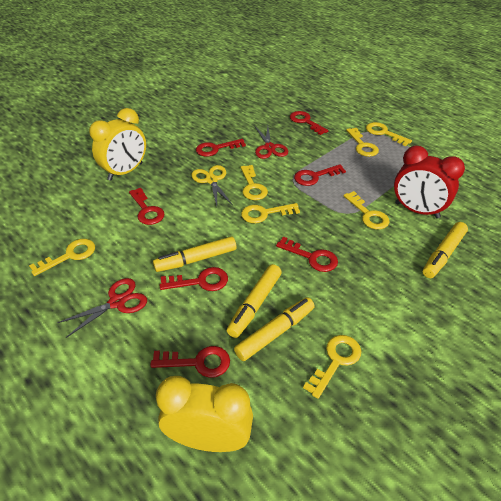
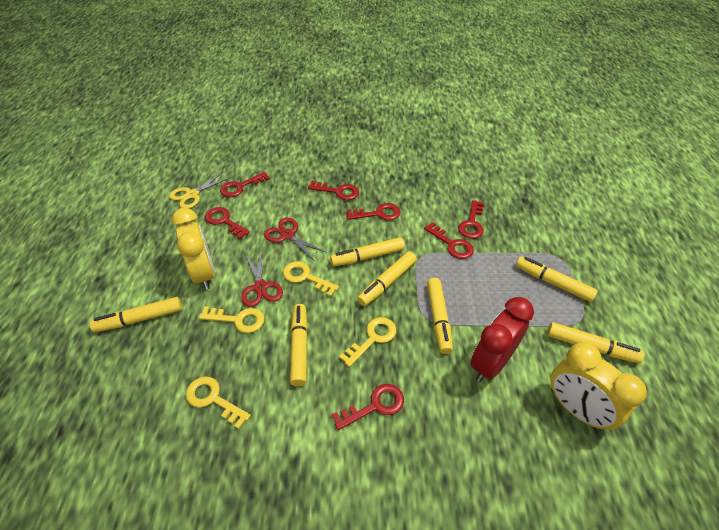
yellow key: 7 -> 4
yellow marker: 4 -> 7

